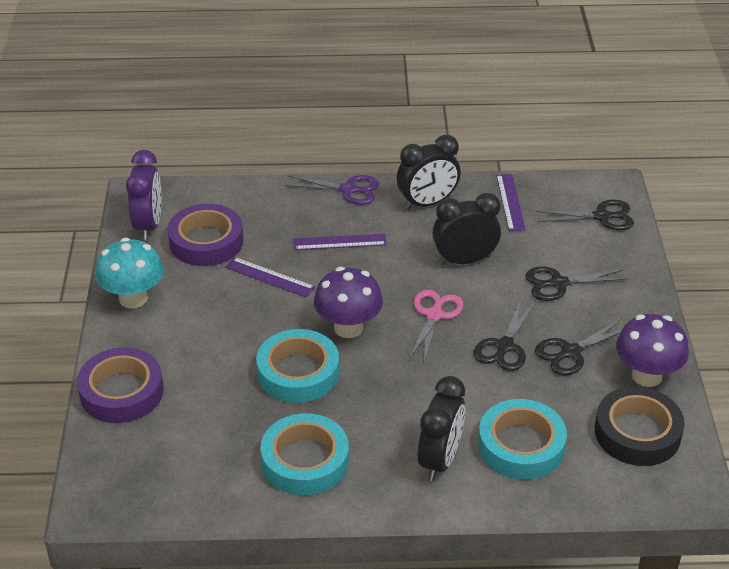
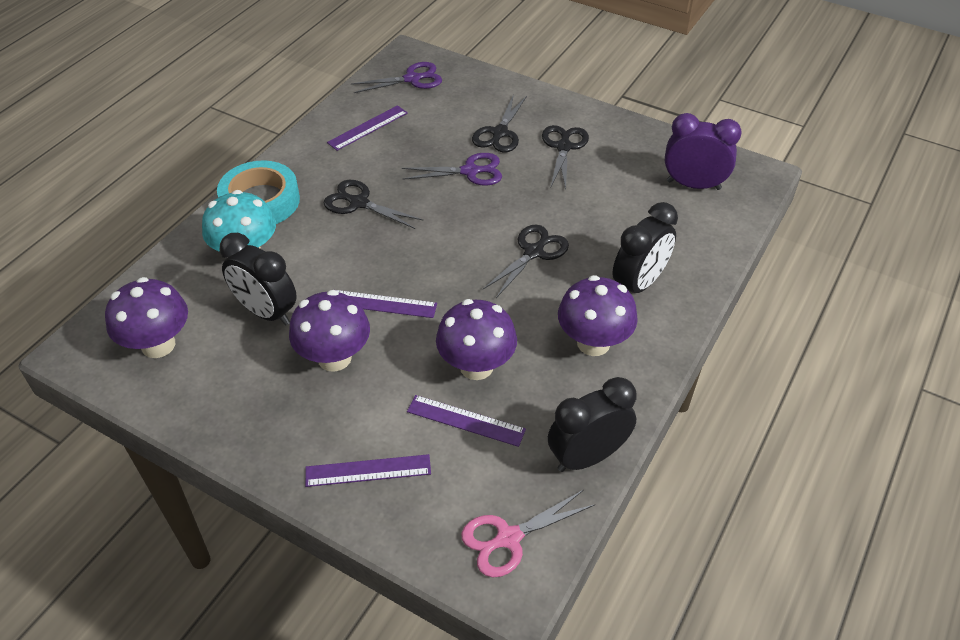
black tape: 1 -> 0
purple mushroom: 2 -> 4
purple ruler: 3 -> 4
purple scissors: 1 -> 2
purple tape: 2 -> 0
turquoise tape: 3 -> 1

